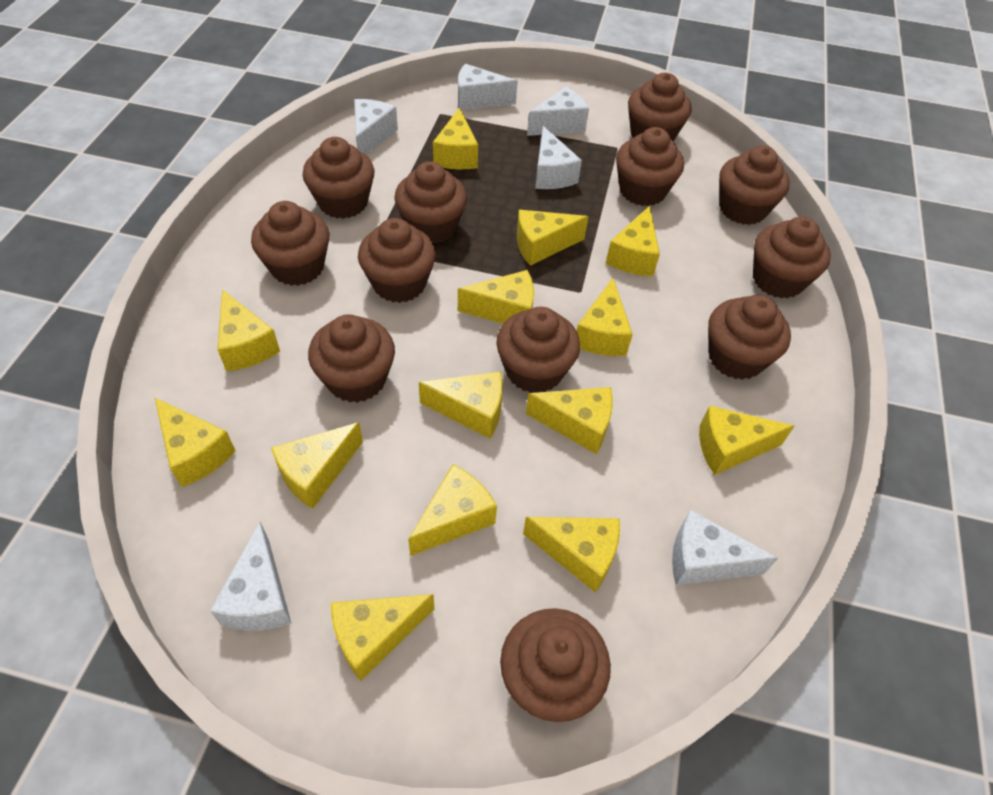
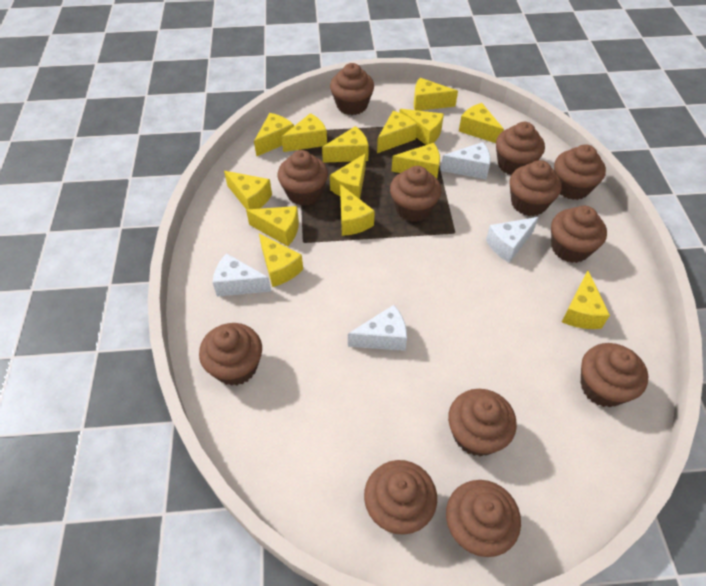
white cheese: 6 -> 4

